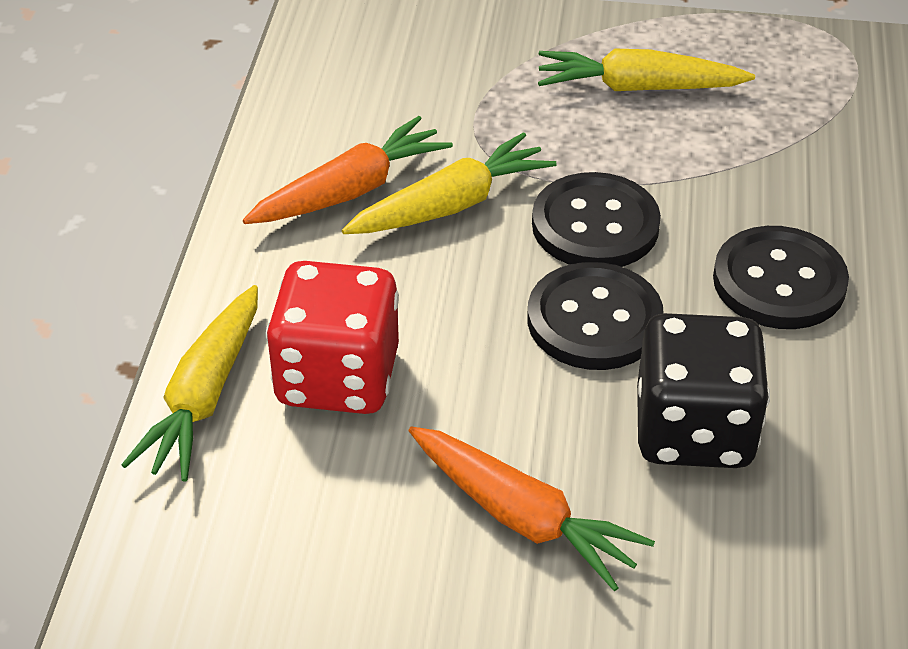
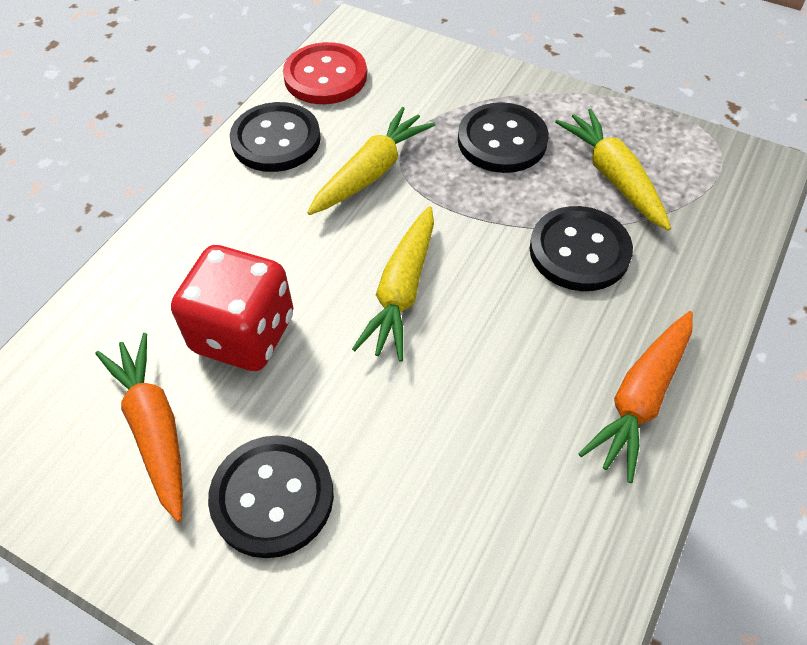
black button: 3 -> 4
black dice: 1 -> 0
red button: 0 -> 1

